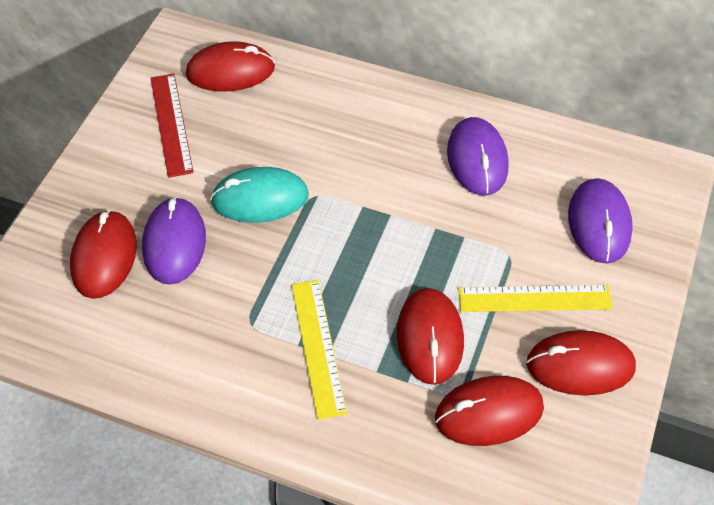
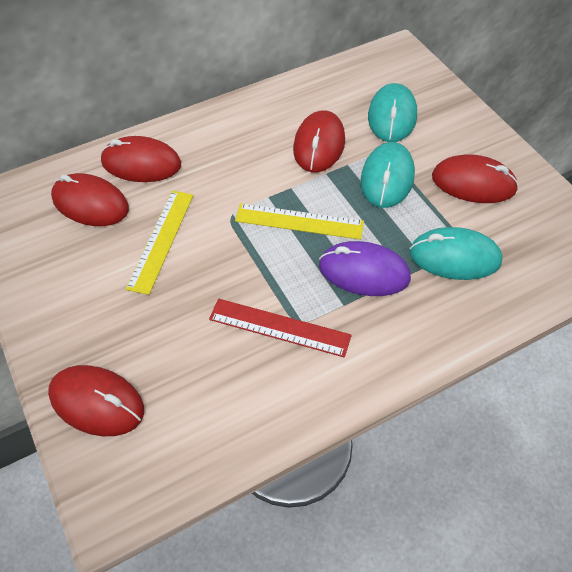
purple mouse: 3 -> 1
turquoise mouse: 1 -> 3

